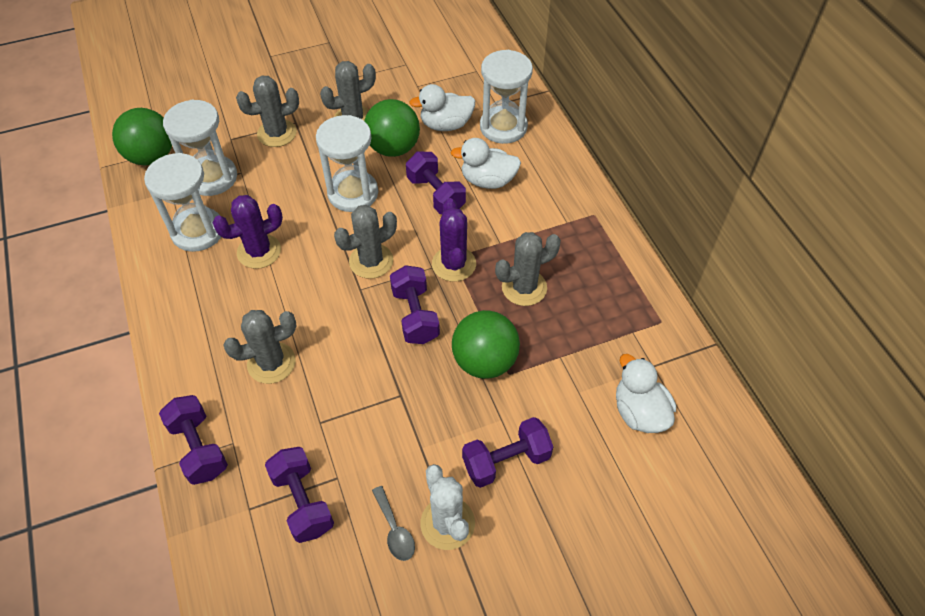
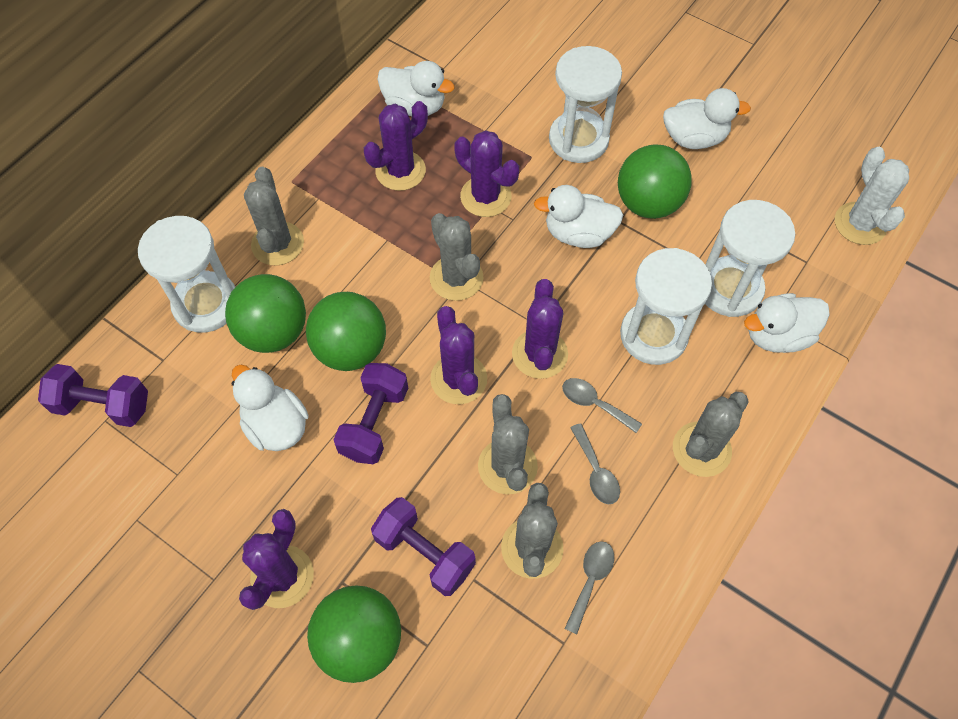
green ball: 3 -> 4
grey spoon: 1 -> 3
purple cactus: 2 -> 5
purple dumbbell: 5 -> 3
white duck: 3 -> 5

